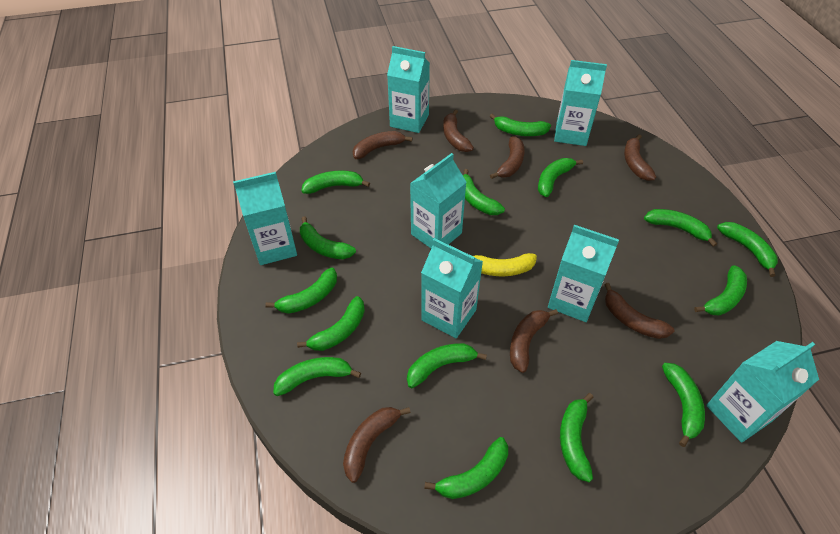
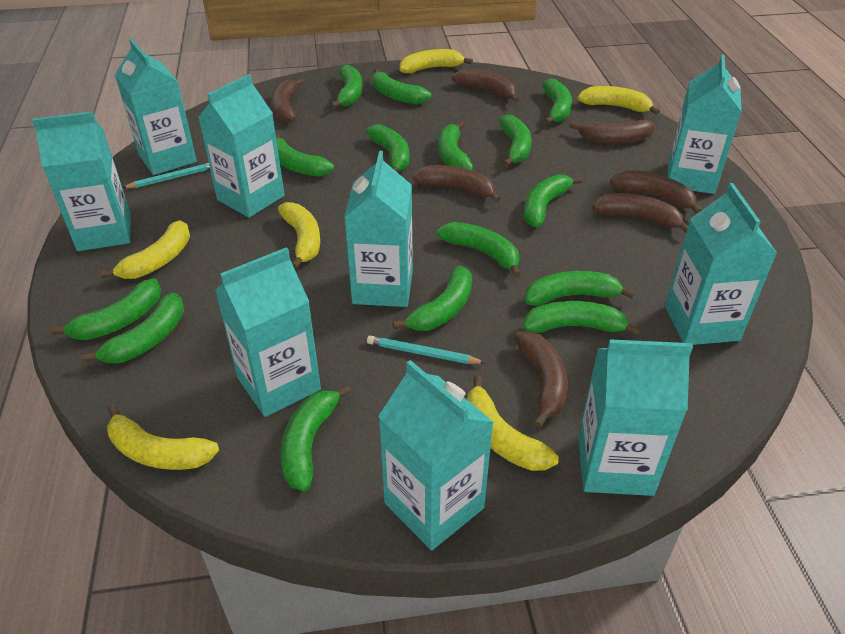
turquoise carton: 7 -> 9
turquoise pencil: 0 -> 2
yellow banana: 1 -> 6

